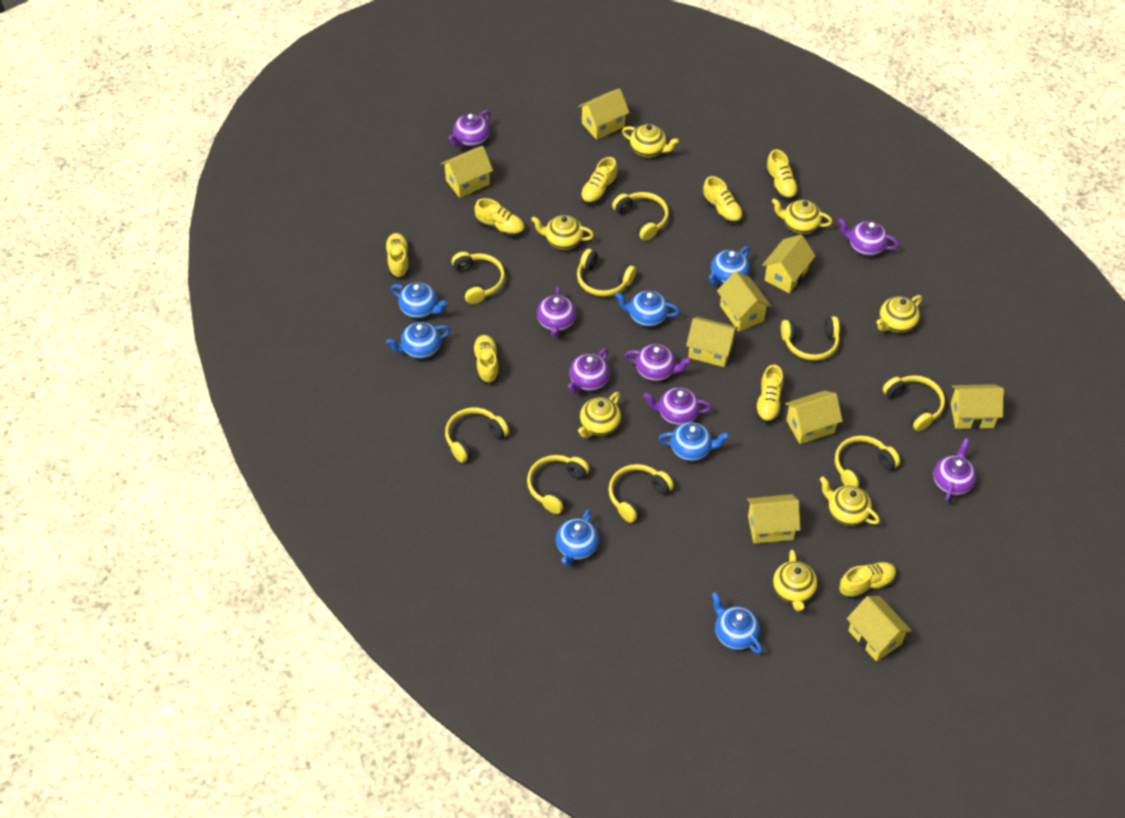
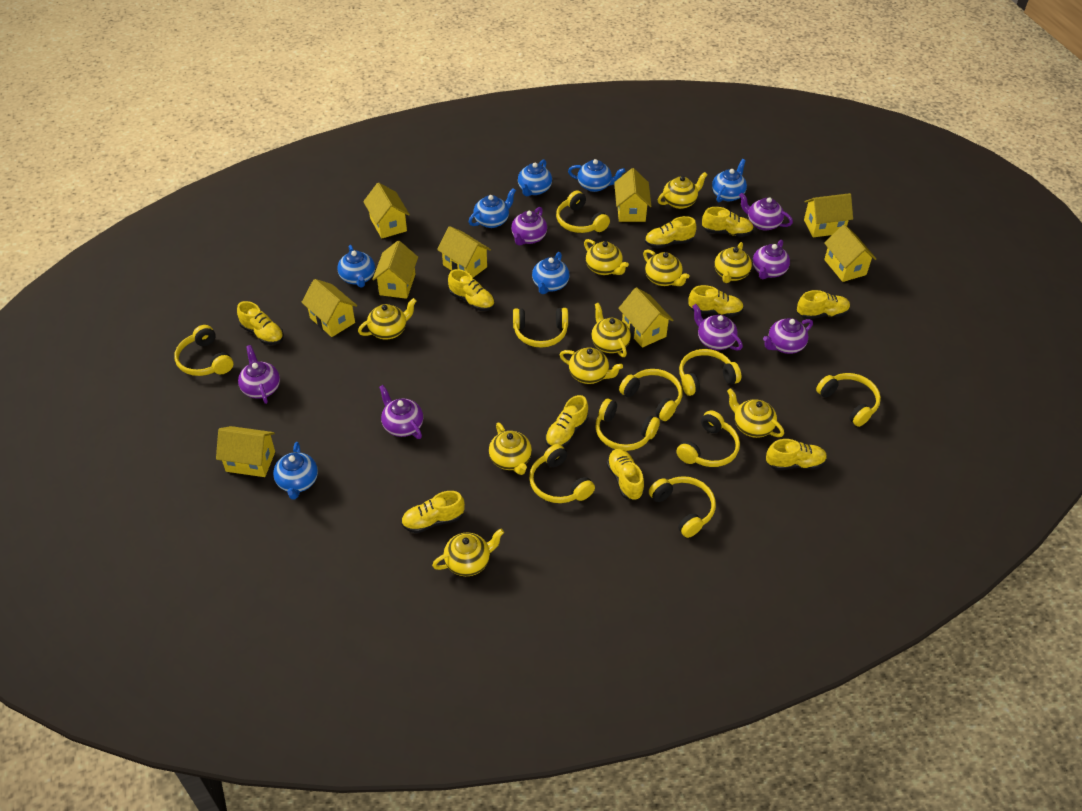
yellow headphones: 9 -> 10
yellow shoe: 8 -> 10
yellow teapot: 7 -> 10

